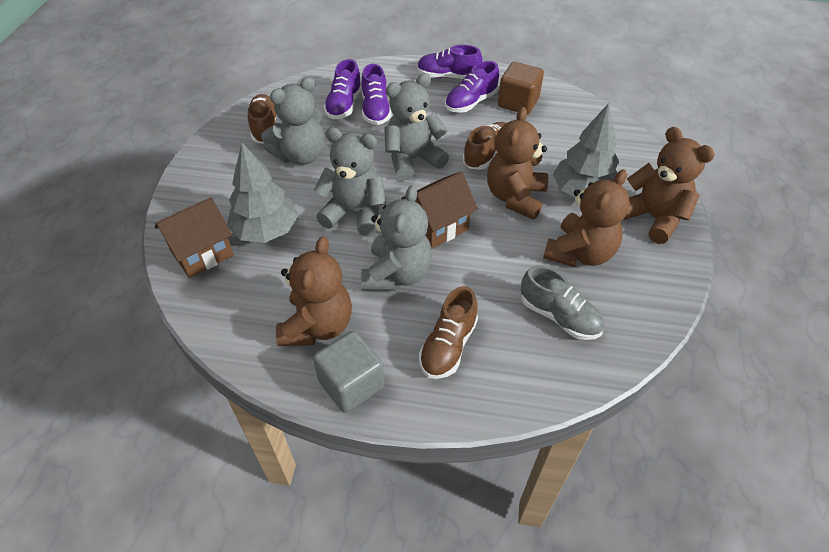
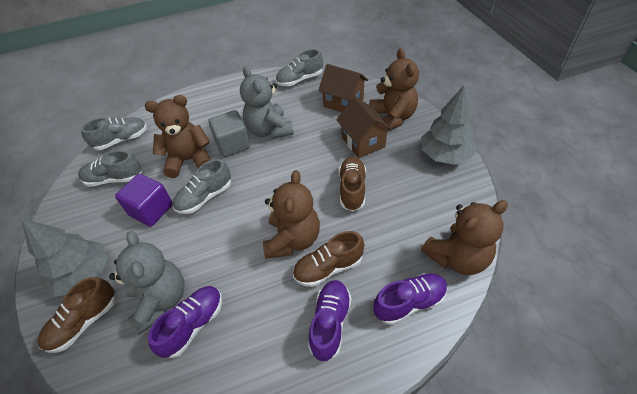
brown cube: 1 -> 0
grey shoe: 1 -> 4
grey teddy bear: 4 -> 2
purple cube: 0 -> 1
purple shoe: 4 -> 3

